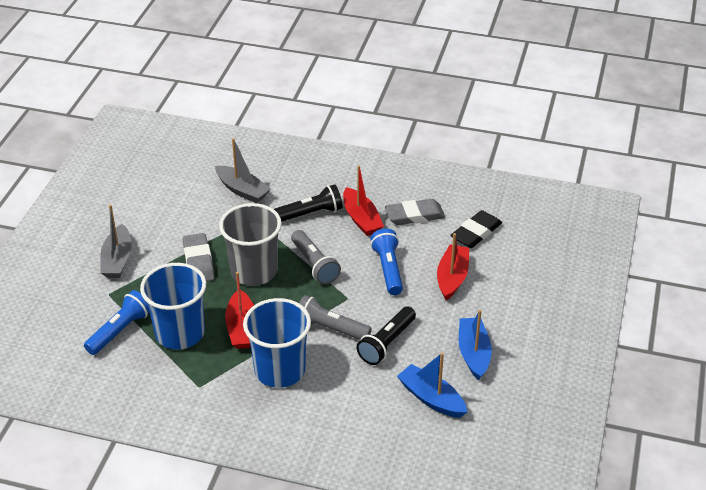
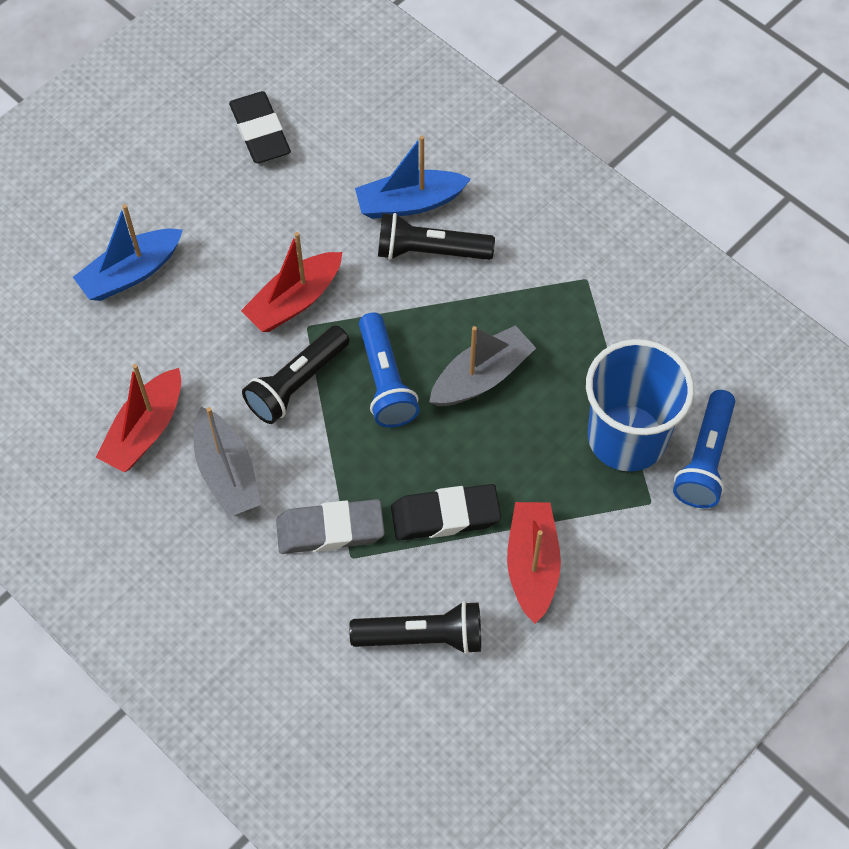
black eraser: 1 -> 2
black flashlight: 2 -> 3
blue cup: 2 -> 1
grey cup: 1 -> 0
grey eraser: 2 -> 1
grey flashlight: 2 -> 0

